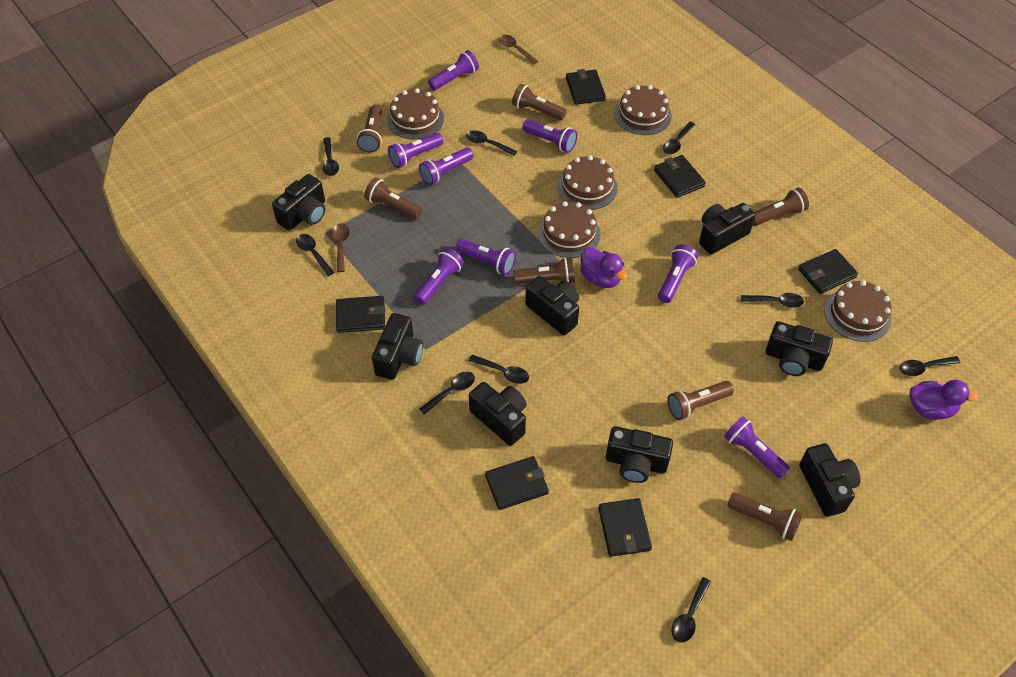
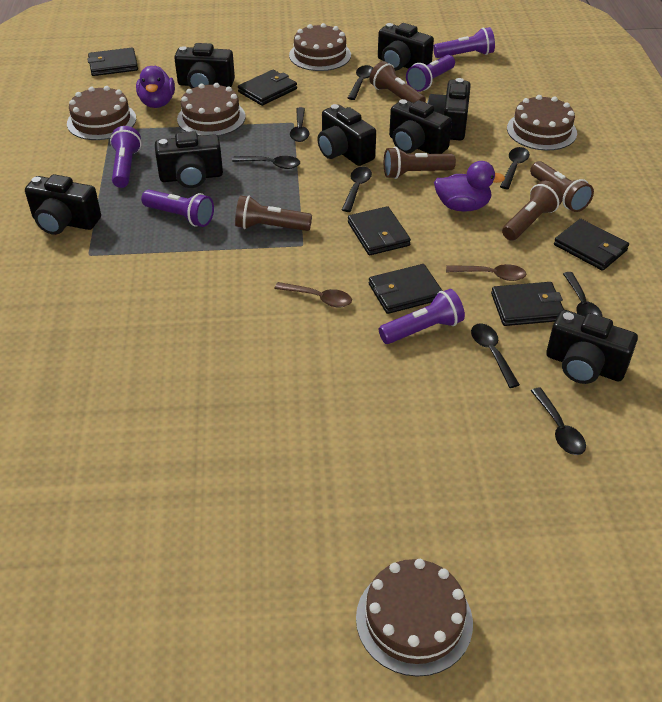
black spoon: 9 -> 8
brown flashlight: 7 -> 5
purple flashlight: 8 -> 5

